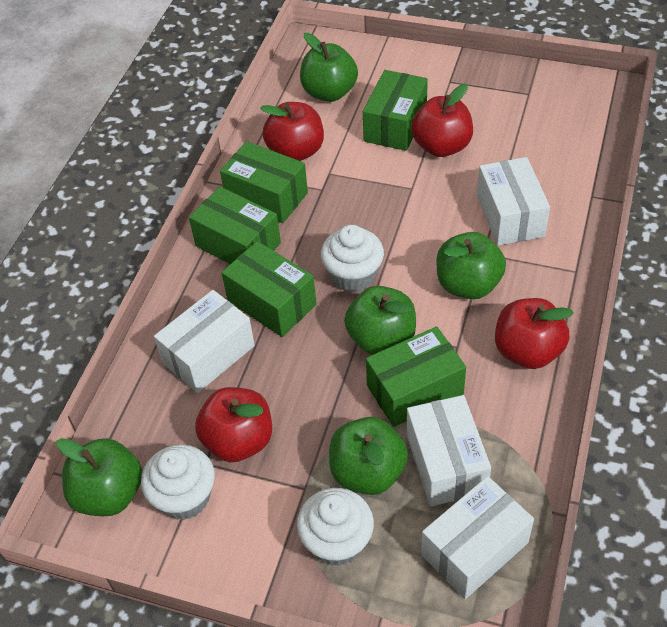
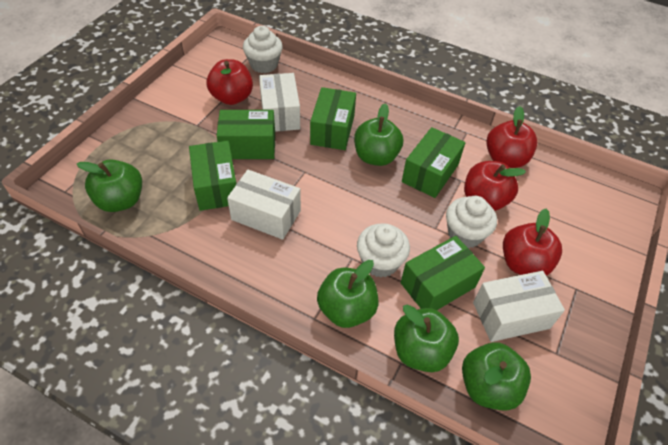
white box: 4 -> 3

